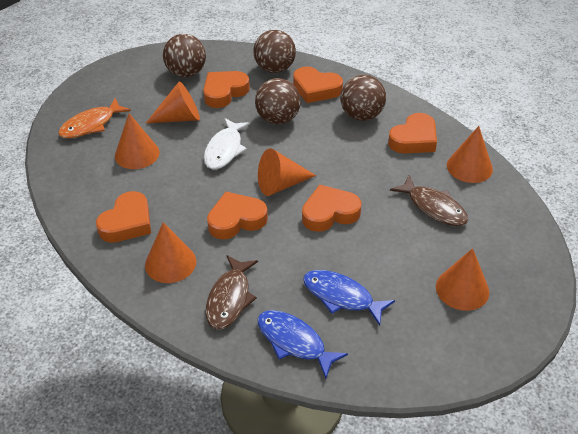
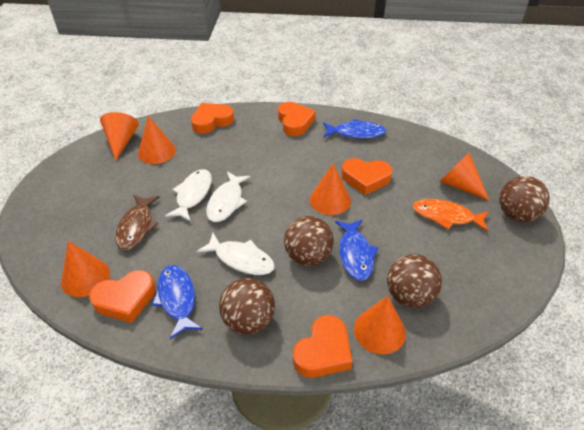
blue fish: 2 -> 3
brown fish: 2 -> 1
orange heart: 6 -> 5
white fish: 1 -> 3

